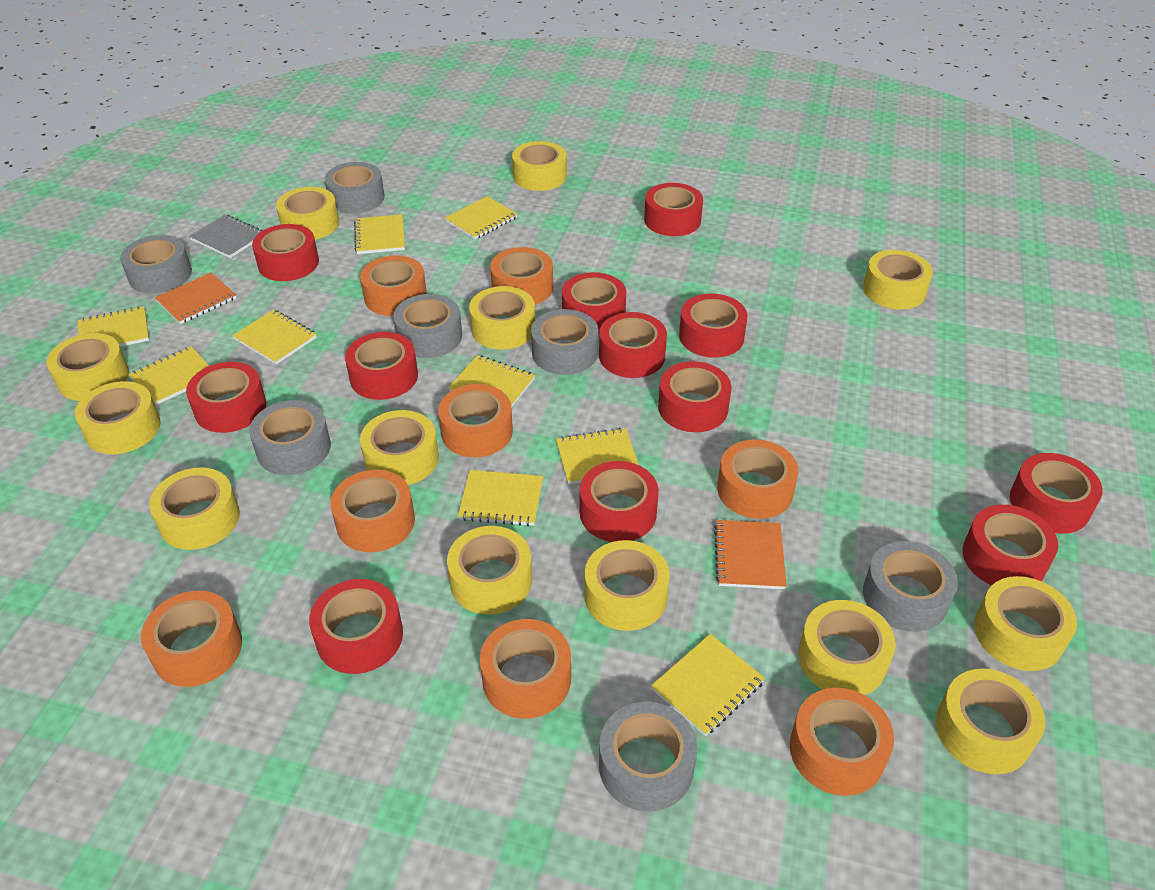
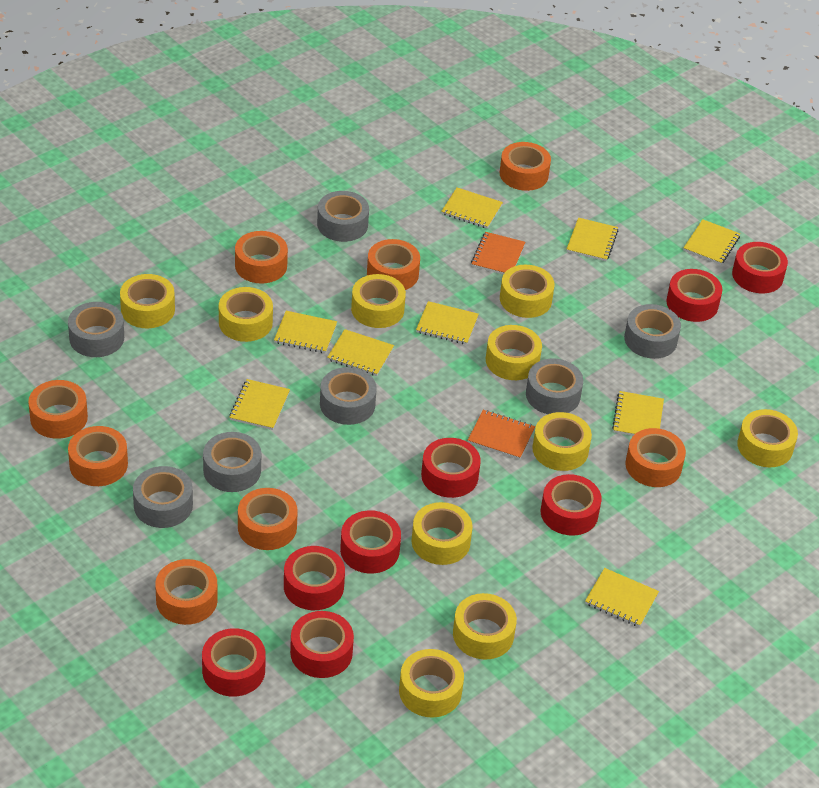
grey notebook: 1 -> 0
red tape: 12 -> 8
yellow tape: 13 -> 10

